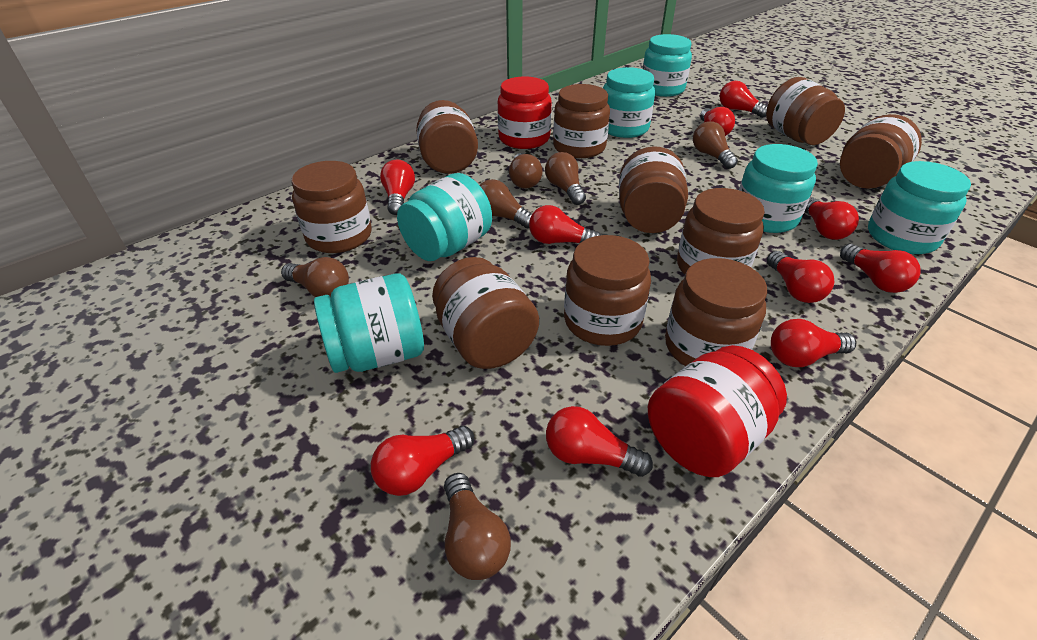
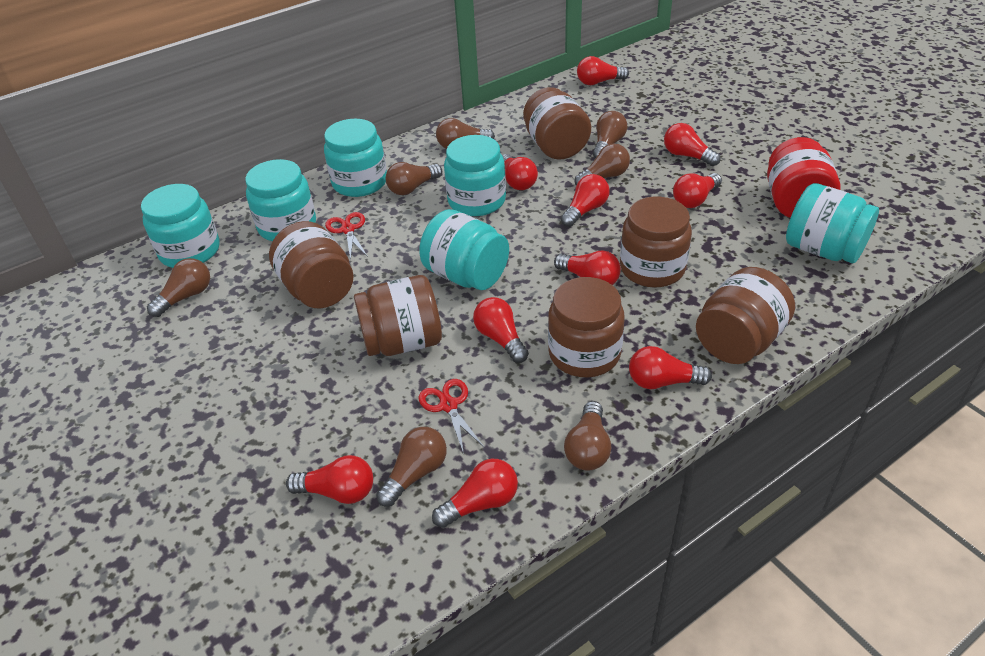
brown jar: 10 -> 6
brown light bulb: 6 -> 7
red jar: 2 -> 1
red scissors: 0 -> 2

